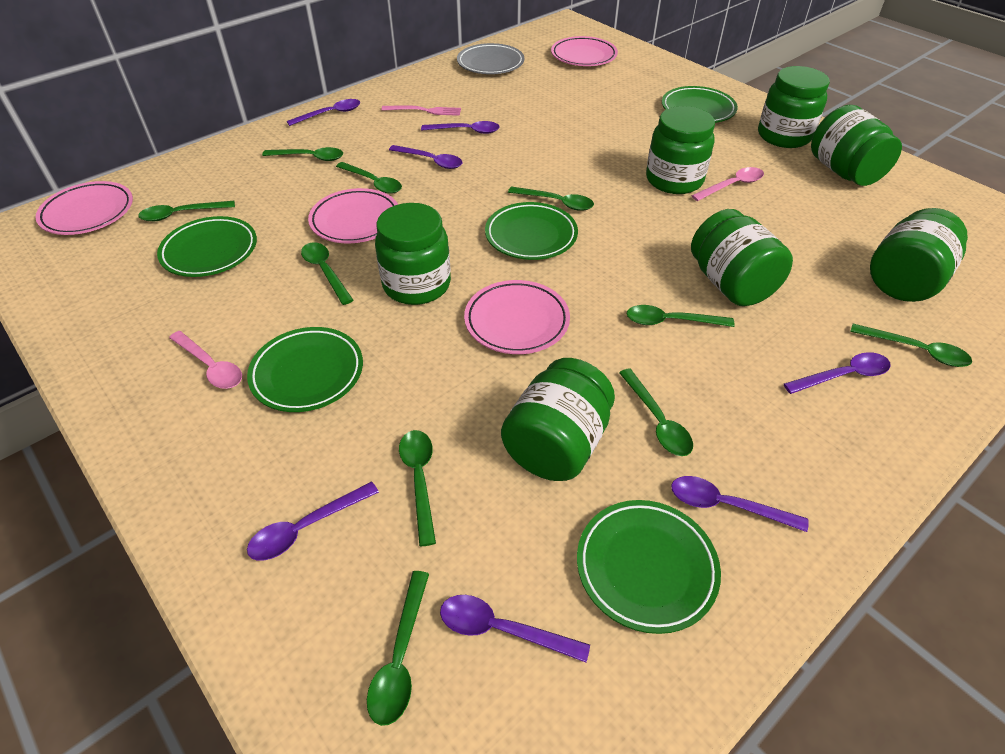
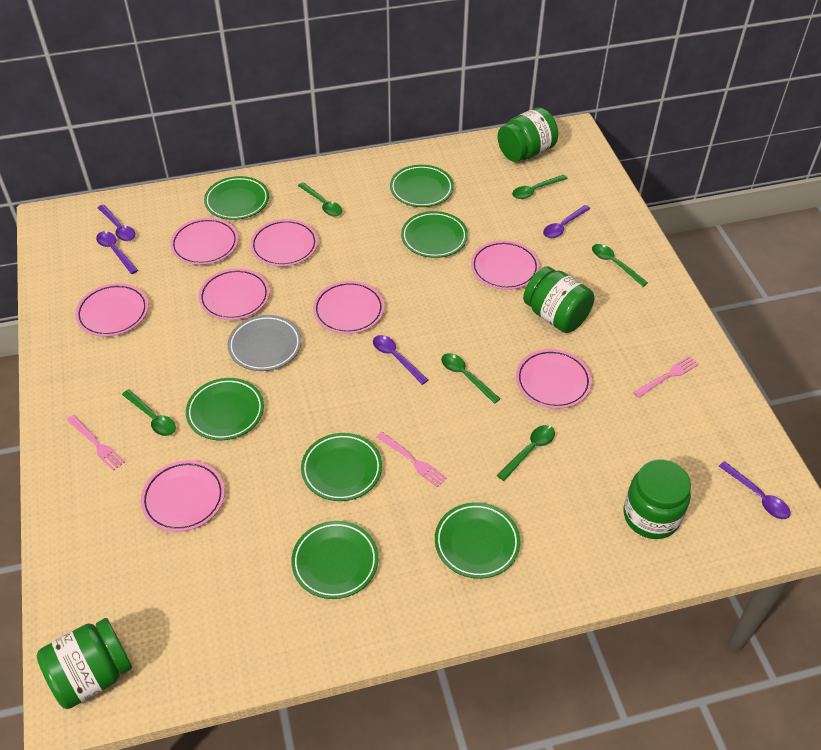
green jar: 7 -> 4
green plate: 5 -> 7
green spoon: 10 -> 6
pink fork: 1 -> 3
pink plate: 4 -> 8
pink spoon: 2 -> 0
purple spoon: 7 -> 5

